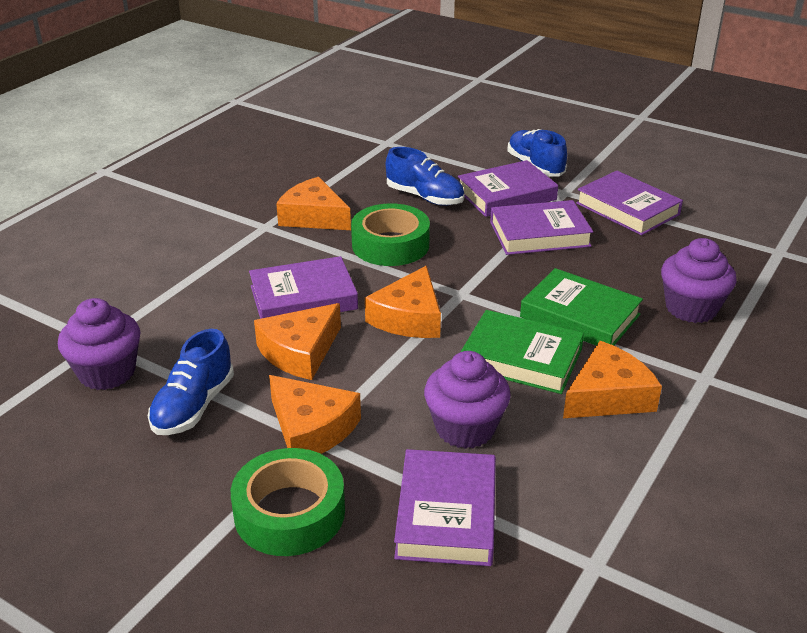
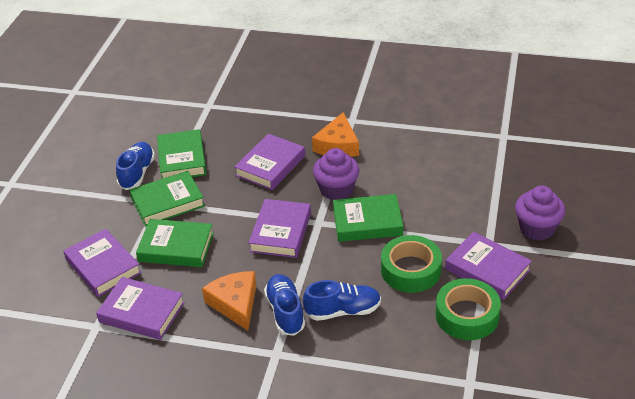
green book: 2 -> 4
orange cheese: 5 -> 2
purple cupcake: 3 -> 2

